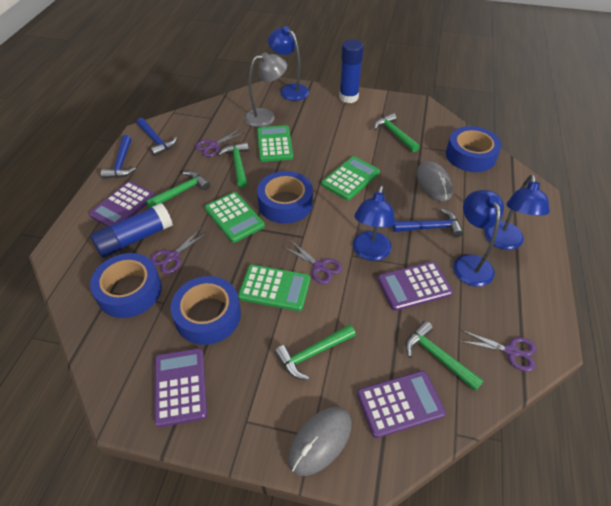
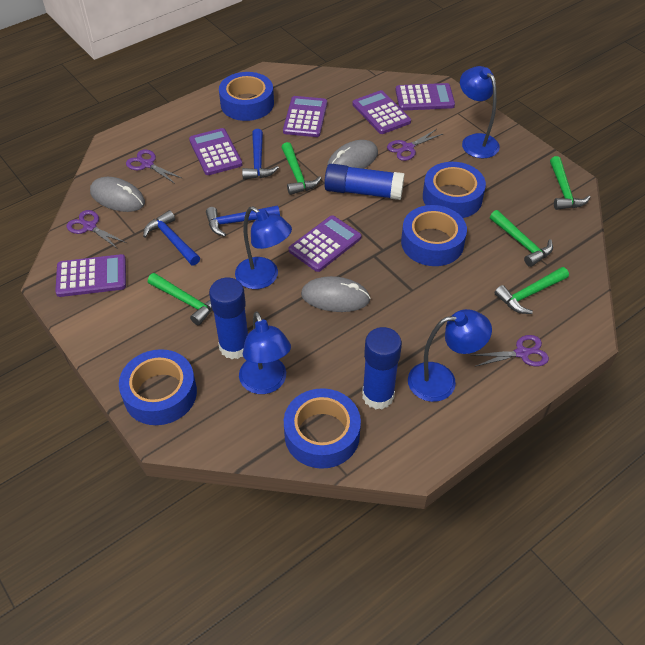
blue glue stick: 2 -> 3
blue tape: 4 -> 5
green calculator: 4 -> 0
grey lamp: 1 -> 0
grey mouse: 2 -> 3
purple calculator: 4 -> 6

